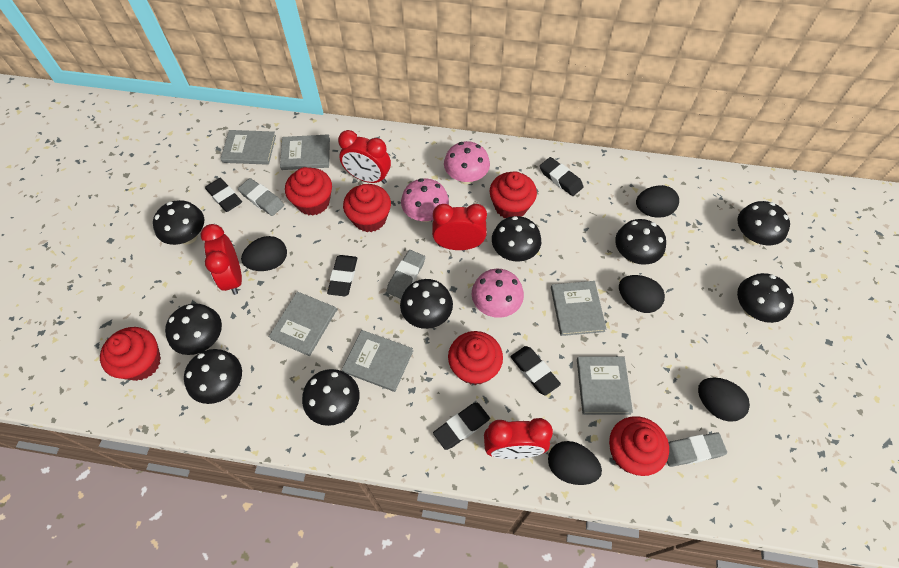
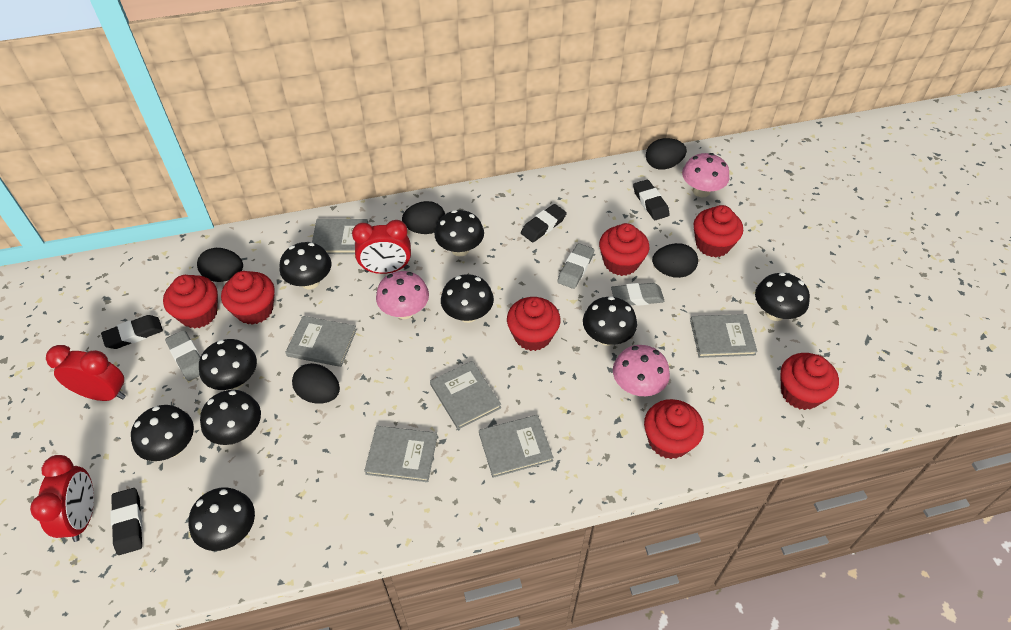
black eraser: 5 -> 4
red clock: 4 -> 3
red cupcake: 6 -> 7

